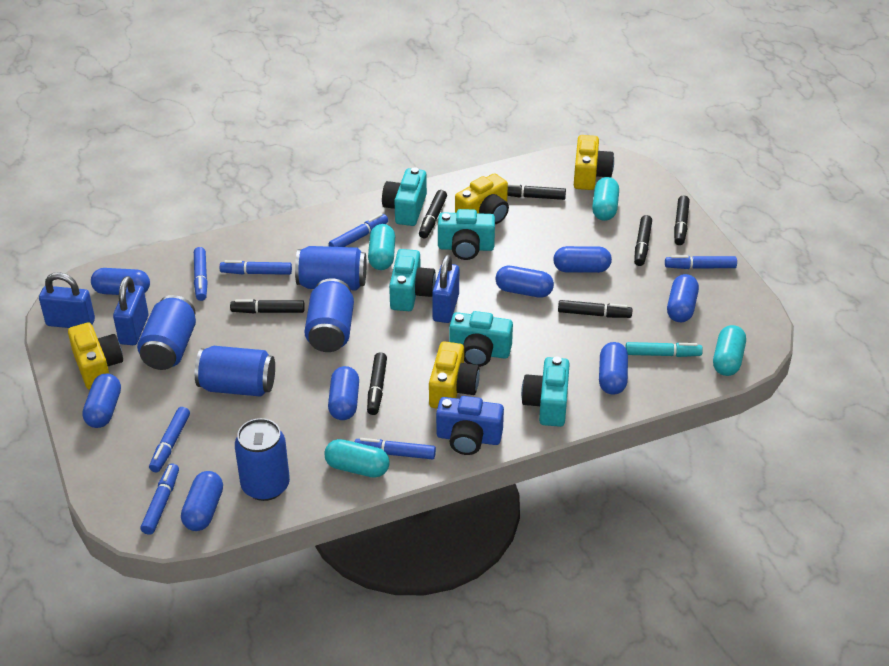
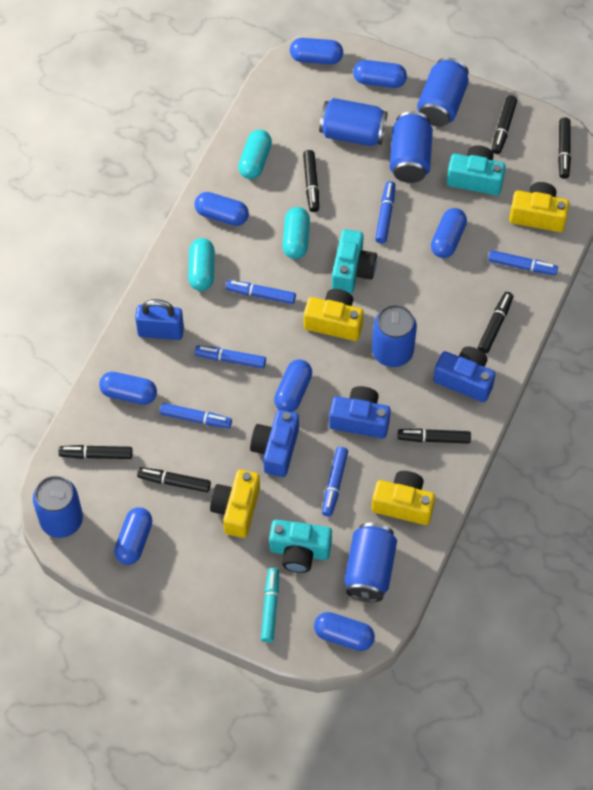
blue camera: 1 -> 3
blue can: 5 -> 6
blue marker: 7 -> 6
blue padlock: 3 -> 1
turquoise camera: 5 -> 3
turquoise capsule: 4 -> 3

